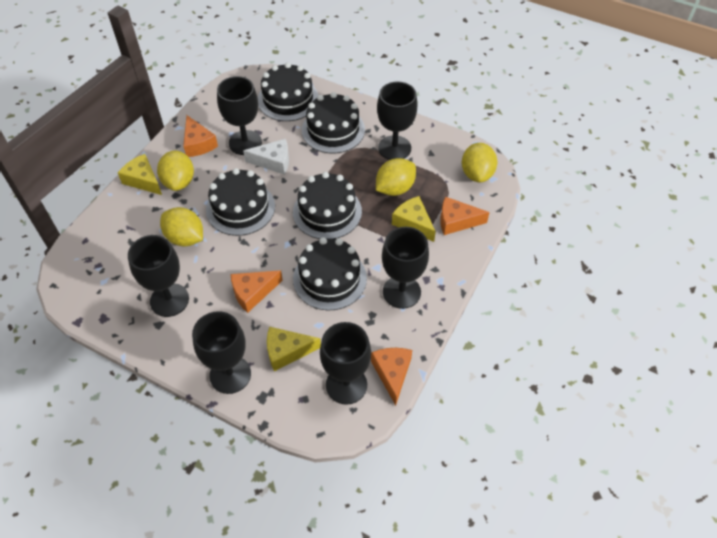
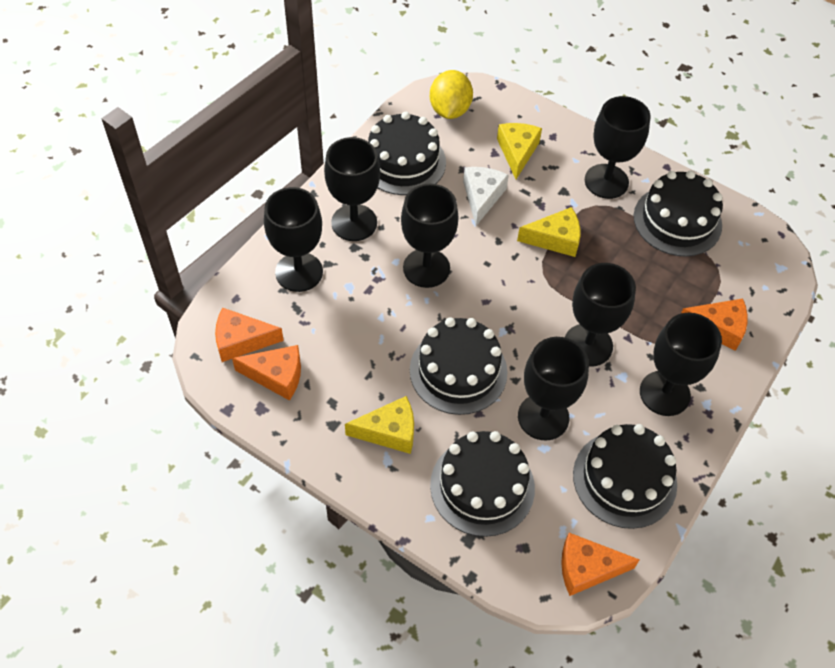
black goblet: 6 -> 7
yellow lemon: 4 -> 1

